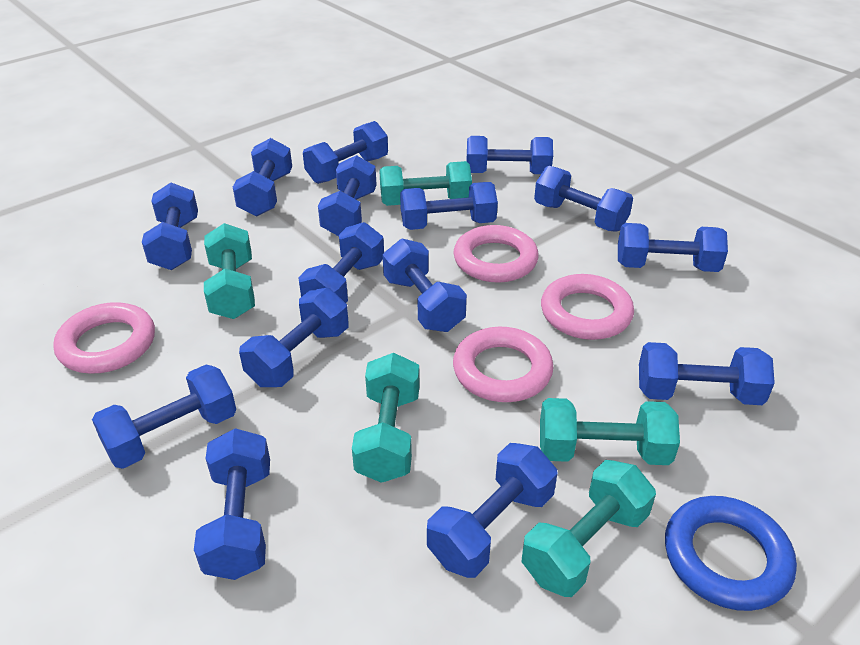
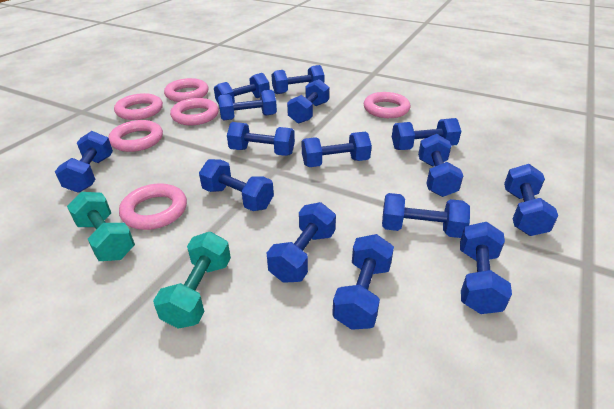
blue ring: 1 -> 0
pink ring: 4 -> 6
turquoise dumbbell: 5 -> 2

